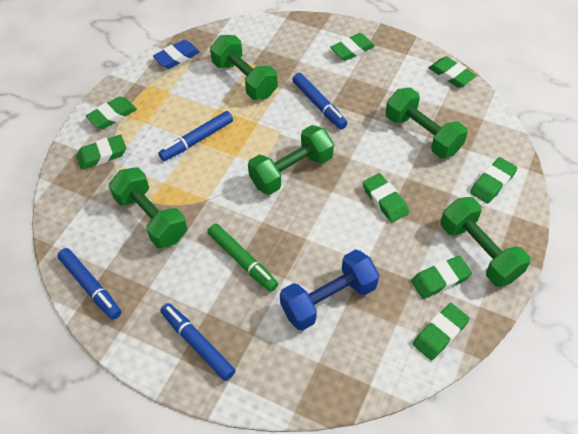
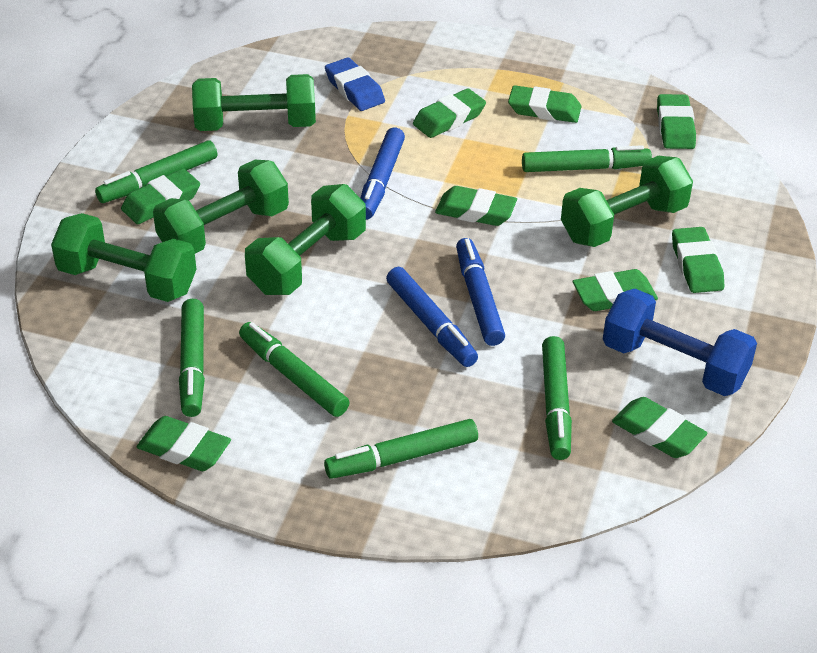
blue marker: 4 -> 3
green eraser: 8 -> 9
green marker: 1 -> 6

